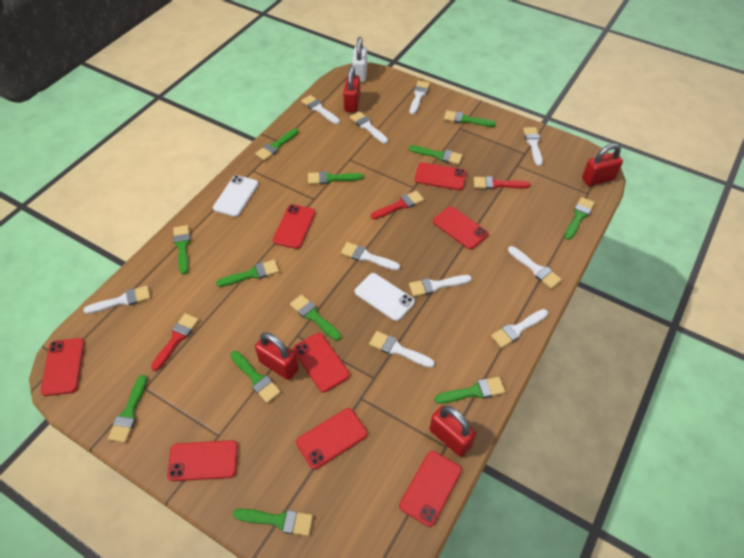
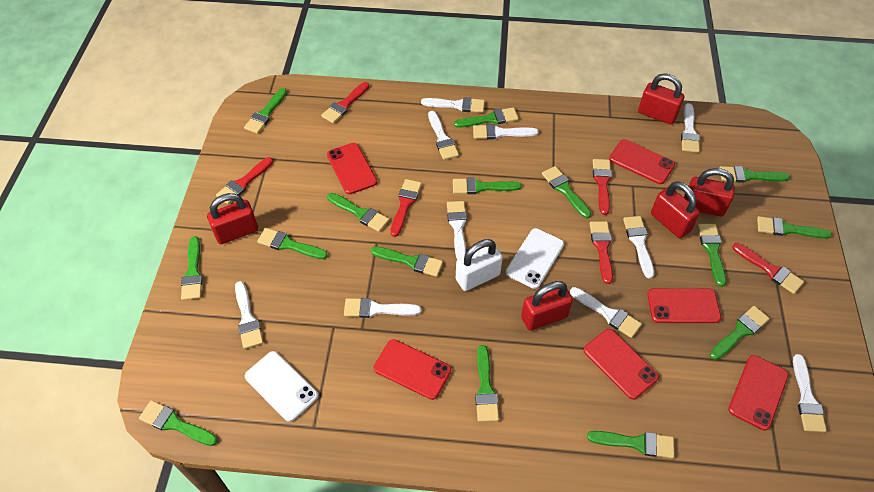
green brush: 12 -> 15
red brush: 3 -> 6
red padlock: 4 -> 5
red phone: 8 -> 6

